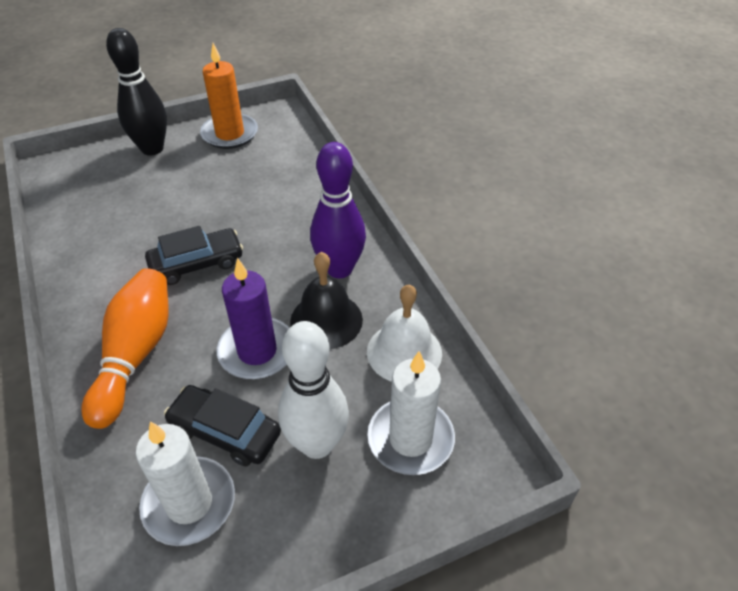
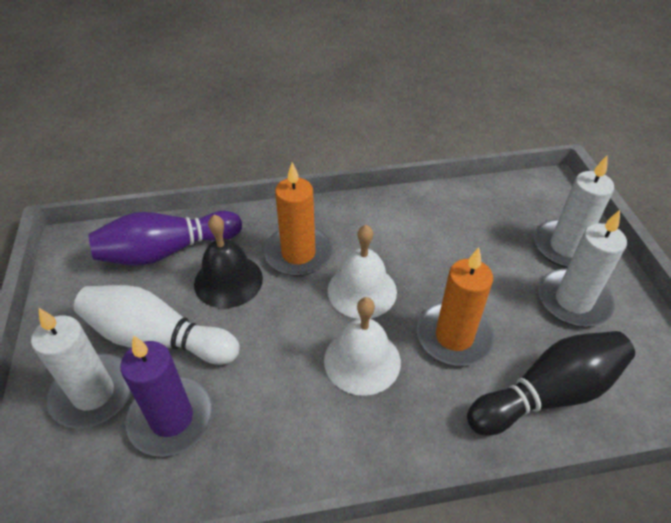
black car: 2 -> 0
orange bowling pin: 1 -> 0
orange candle: 1 -> 2
white bell: 1 -> 2
white candle: 2 -> 3

